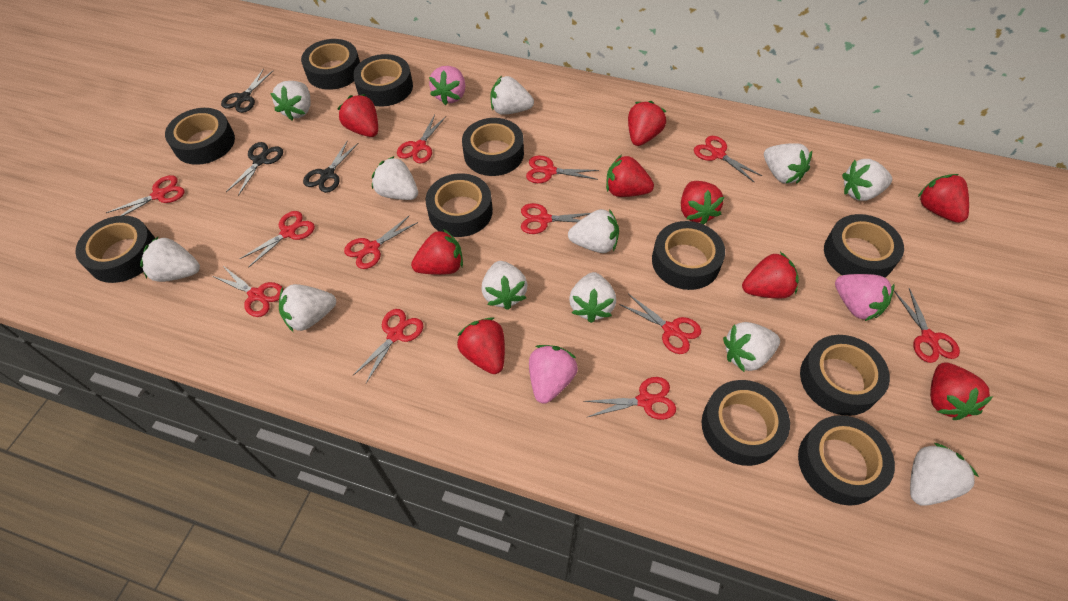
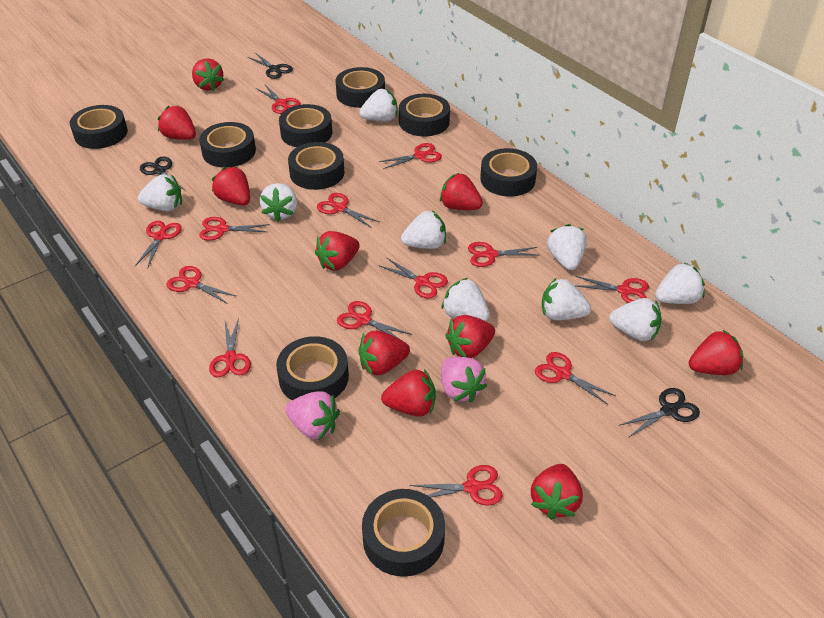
black tape: 11 -> 9
pink strawberry: 3 -> 2
red scissors: 12 -> 13
red strawberry: 9 -> 10
white strawberry: 12 -> 9

